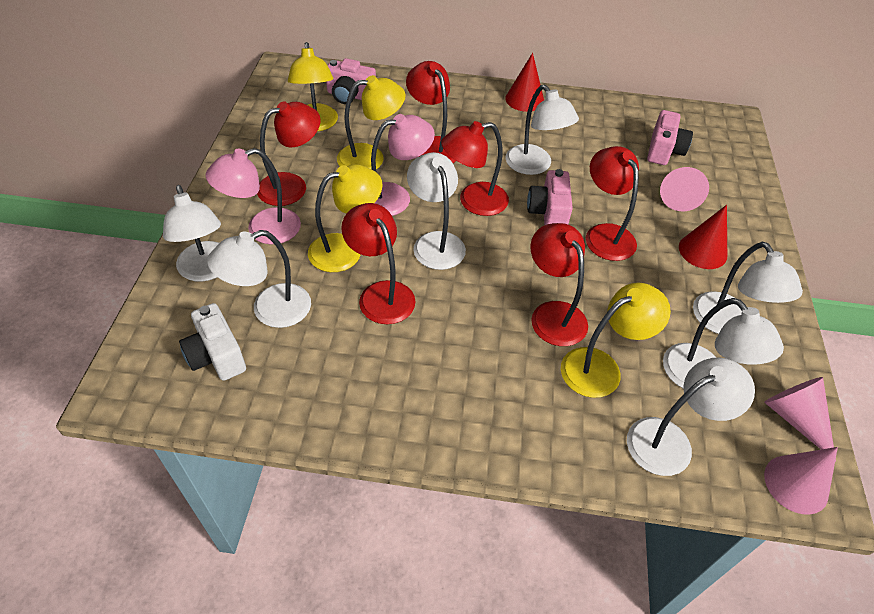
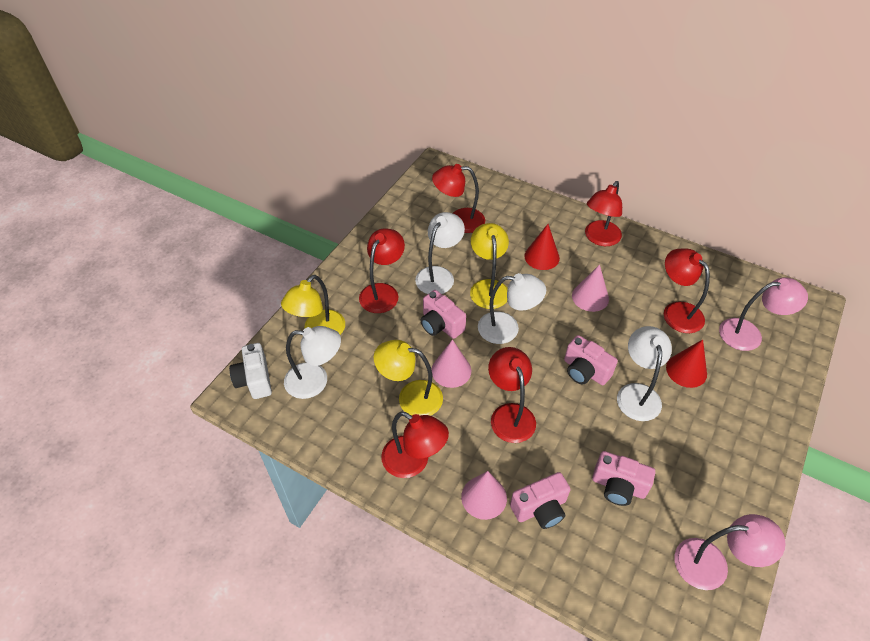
pink camera: 3 -> 4
white lamp: 7 -> 4
yellow lamp: 4 -> 3

